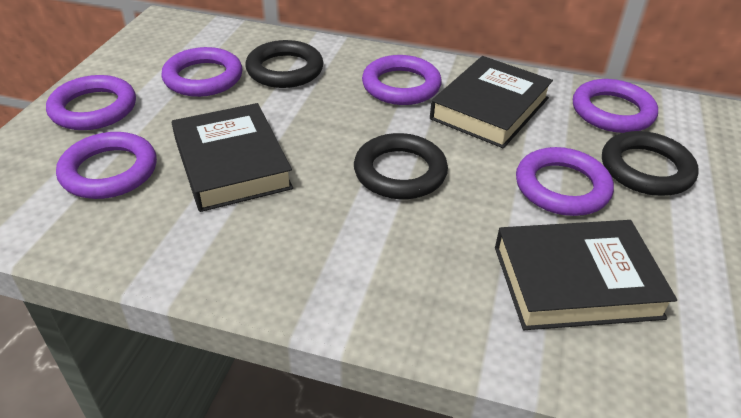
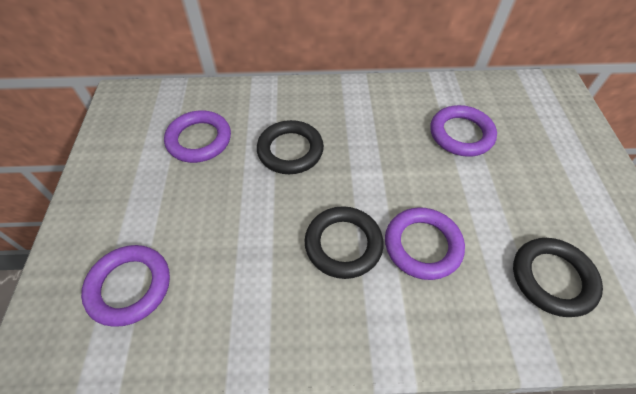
black book: 3 -> 0
purple ring: 6 -> 4

